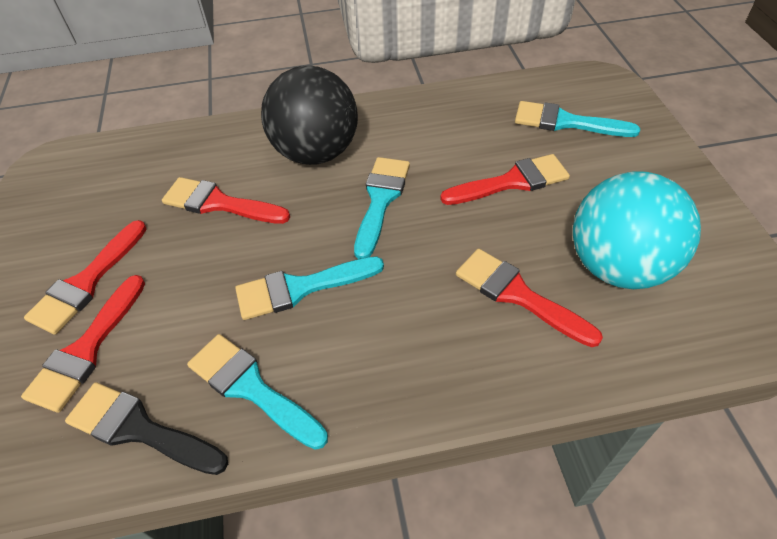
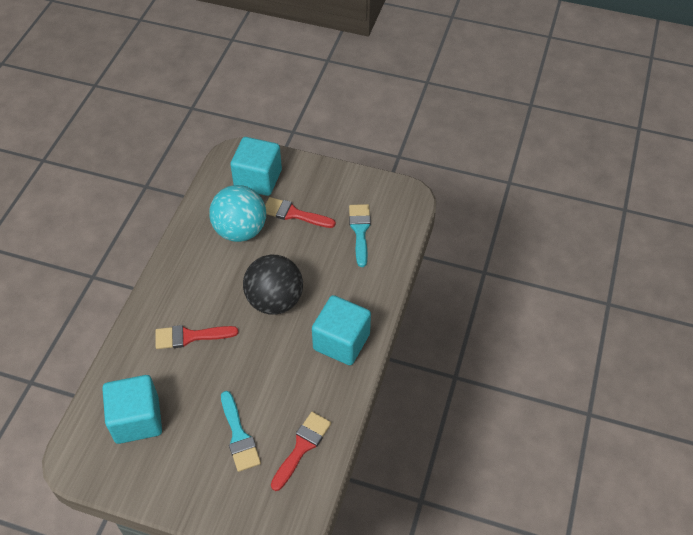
black brush: 1 -> 0
red brush: 5 -> 3
turquoise brush: 4 -> 2
turquoise cube: 0 -> 3

